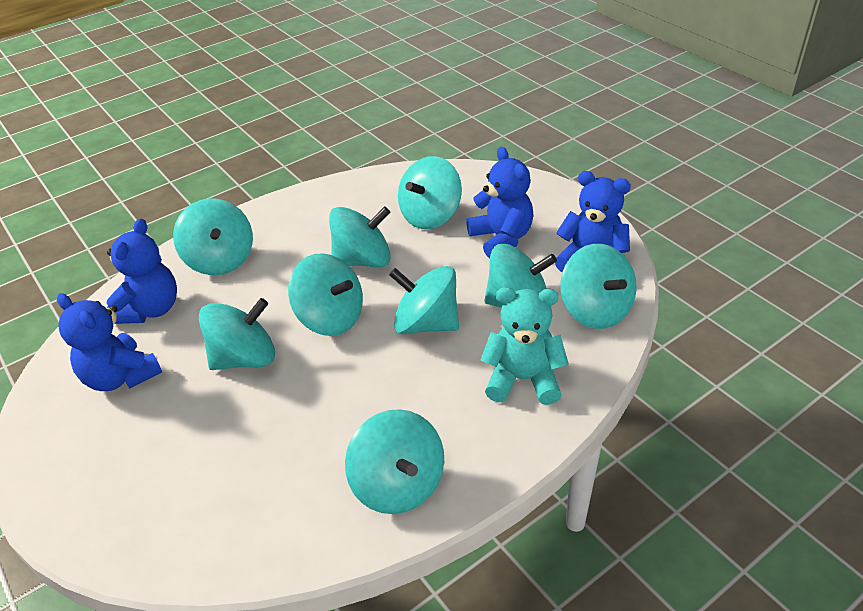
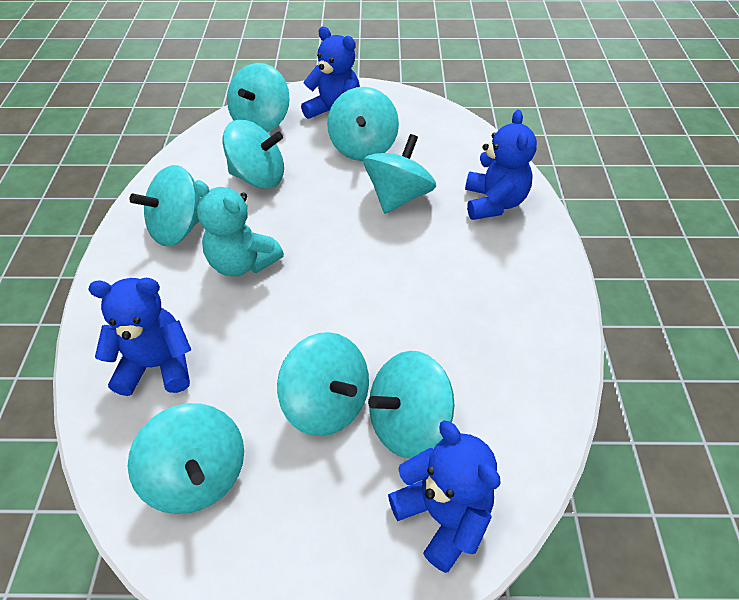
turquoise spinning top: 9 -> 8

